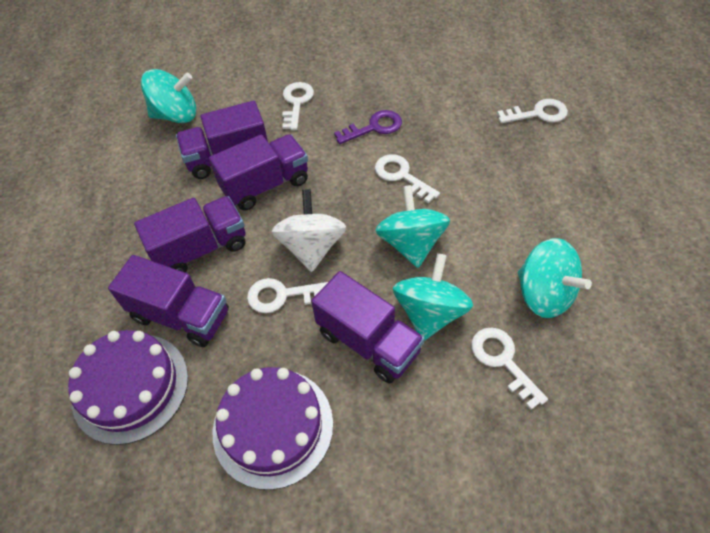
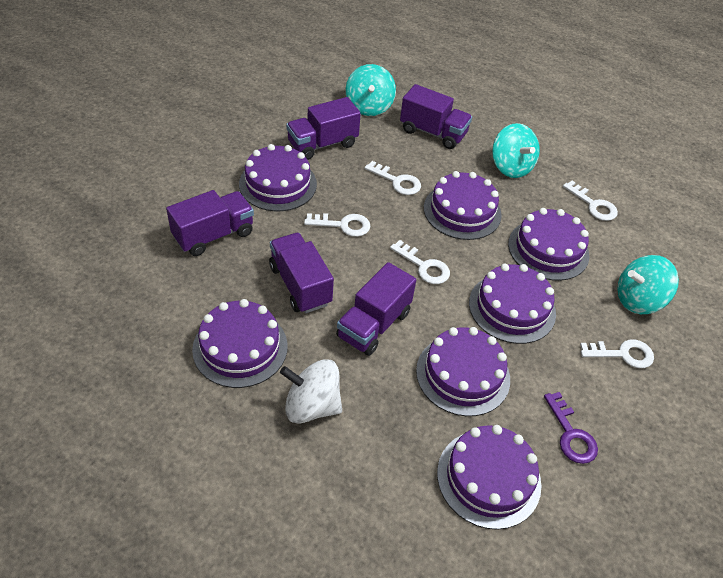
purple cake: 2 -> 7
turquoise spinning top: 4 -> 3

